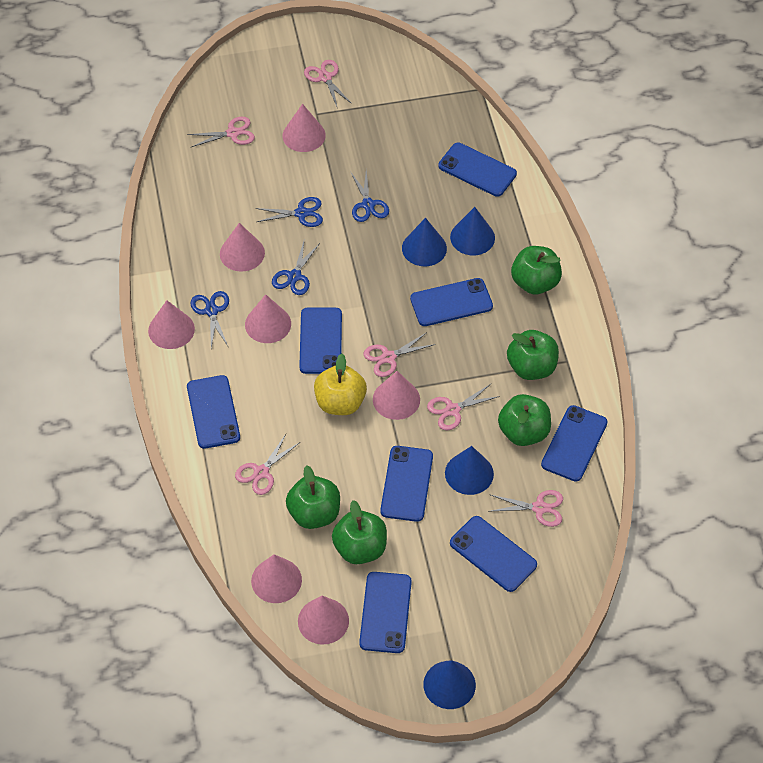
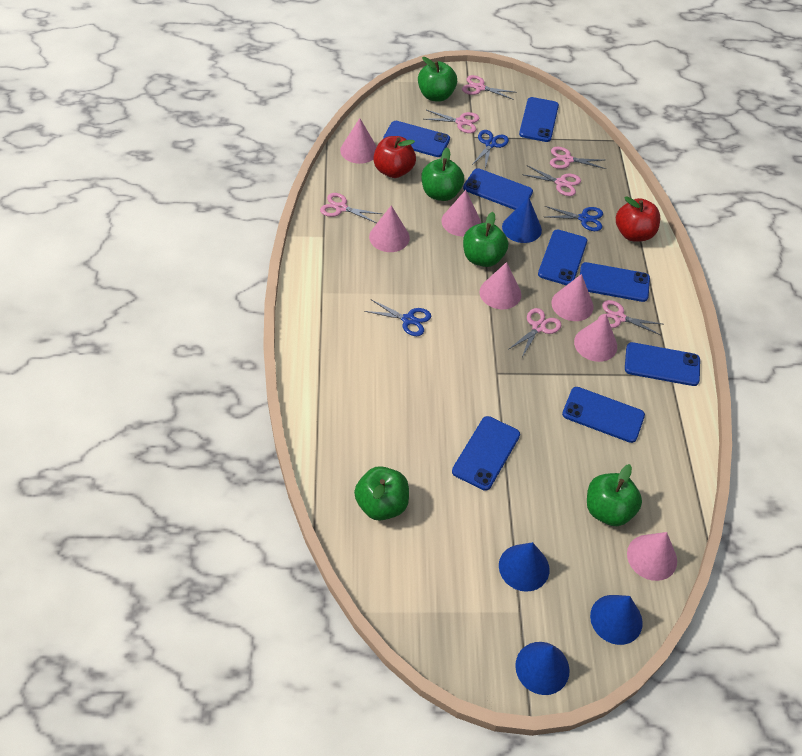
blue scissors: 4 -> 3
pink scissors: 6 -> 7
red apple: 0 -> 2
yellow apple: 1 -> 0

